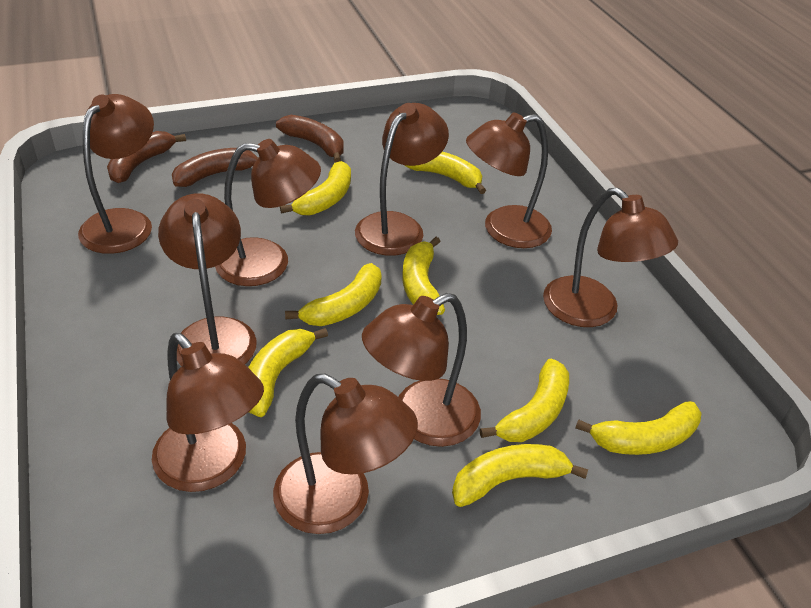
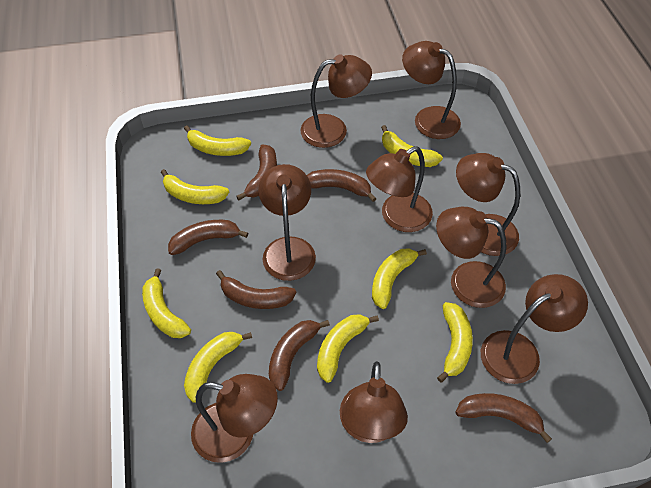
brown banana: 3 -> 6

